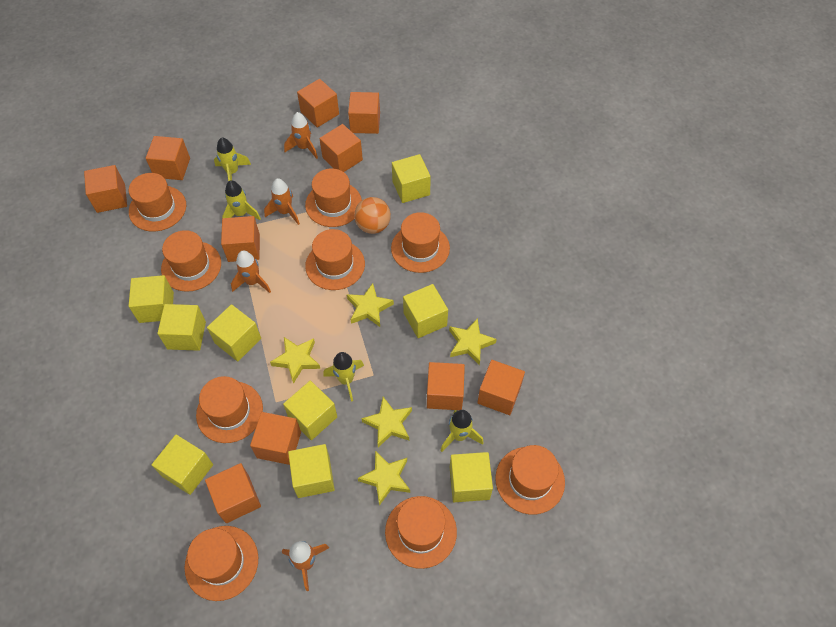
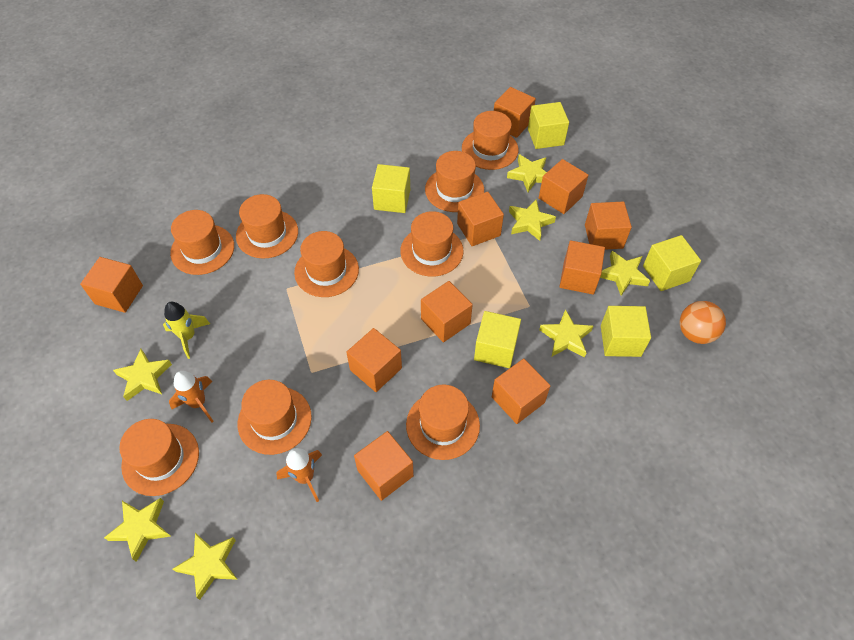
orange rocket: 4 -> 2
yellow cube: 9 -> 5
yellow rocket: 4 -> 1
yellow star: 5 -> 7

